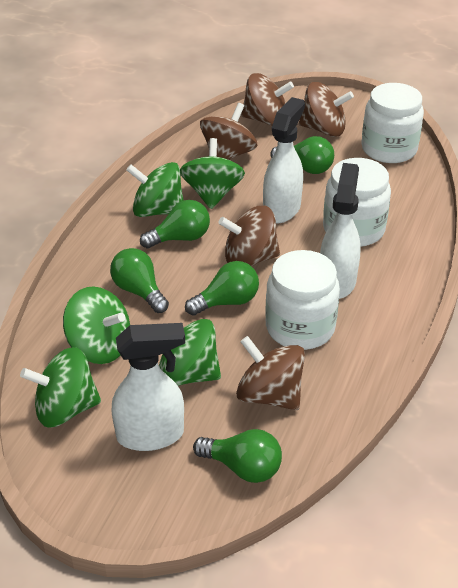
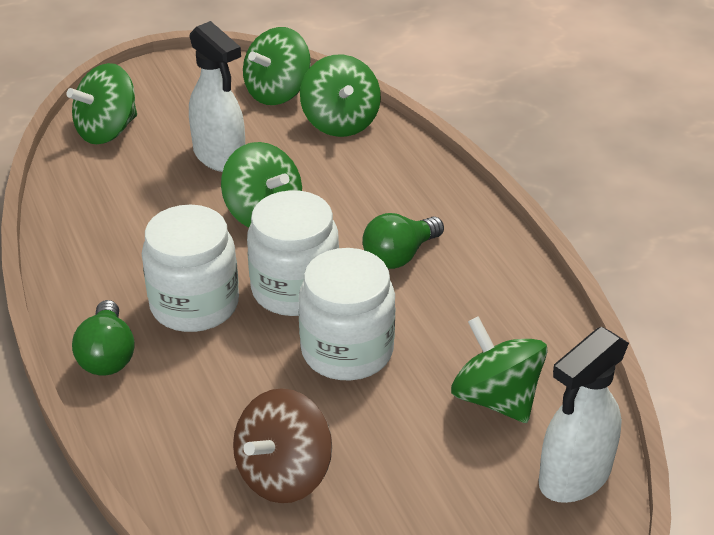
brown spinning top: 5 -> 1
green light bulb: 5 -> 2
white spray bottle: 3 -> 2

